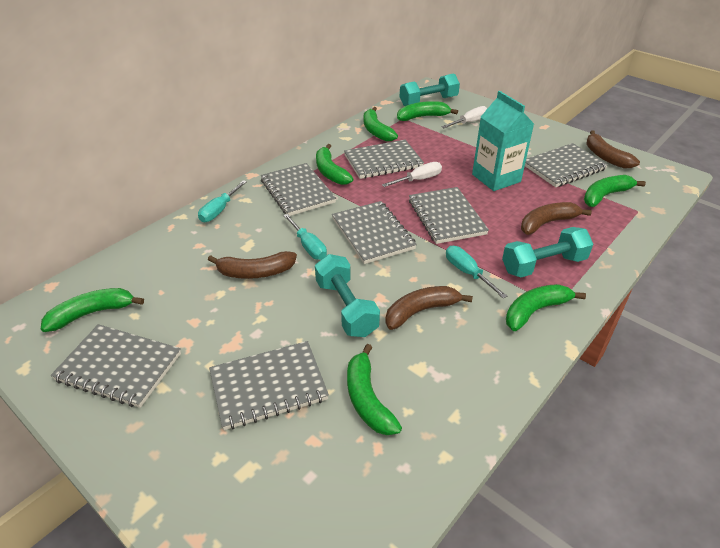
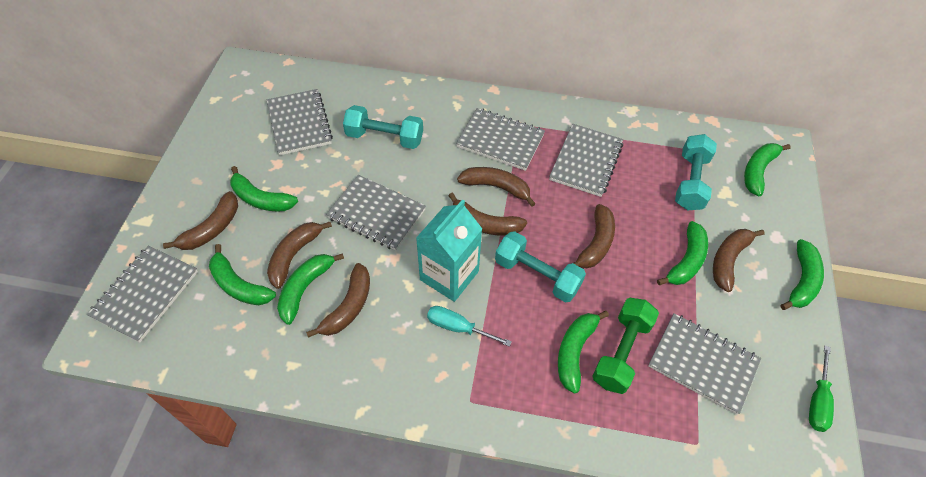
brown banana: 4 -> 7
green dumbbell: 0 -> 1
green screwdriver: 0 -> 1
grey notebook: 7 -> 6
turquoise screwdriver: 3 -> 1
white screwdriver: 2 -> 0

